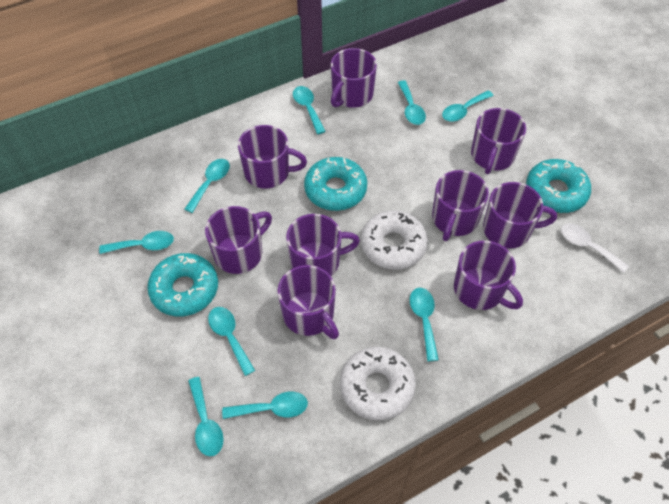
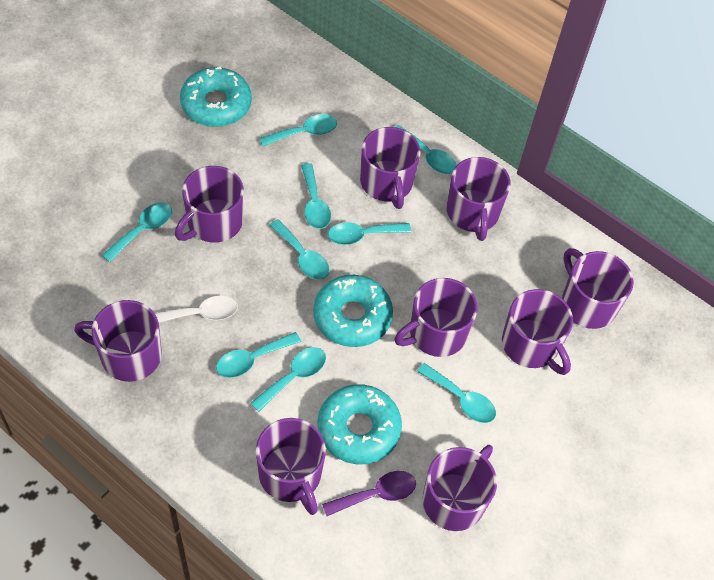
purple spoon: 0 -> 1
white donut: 2 -> 0

